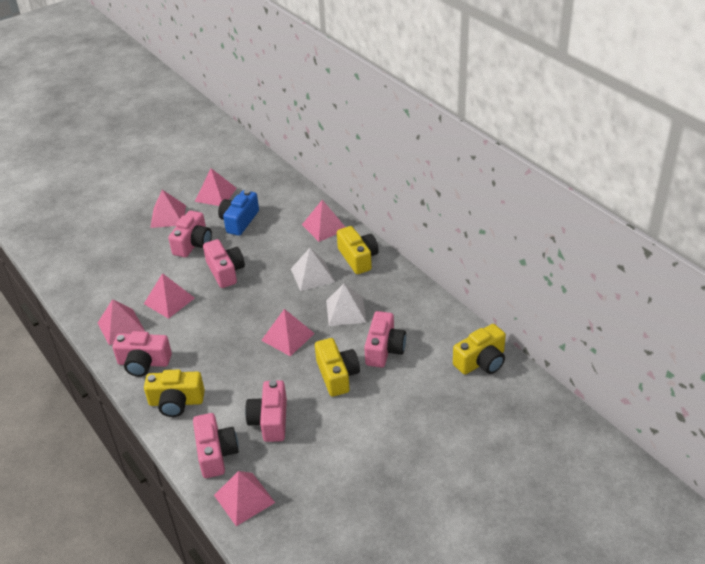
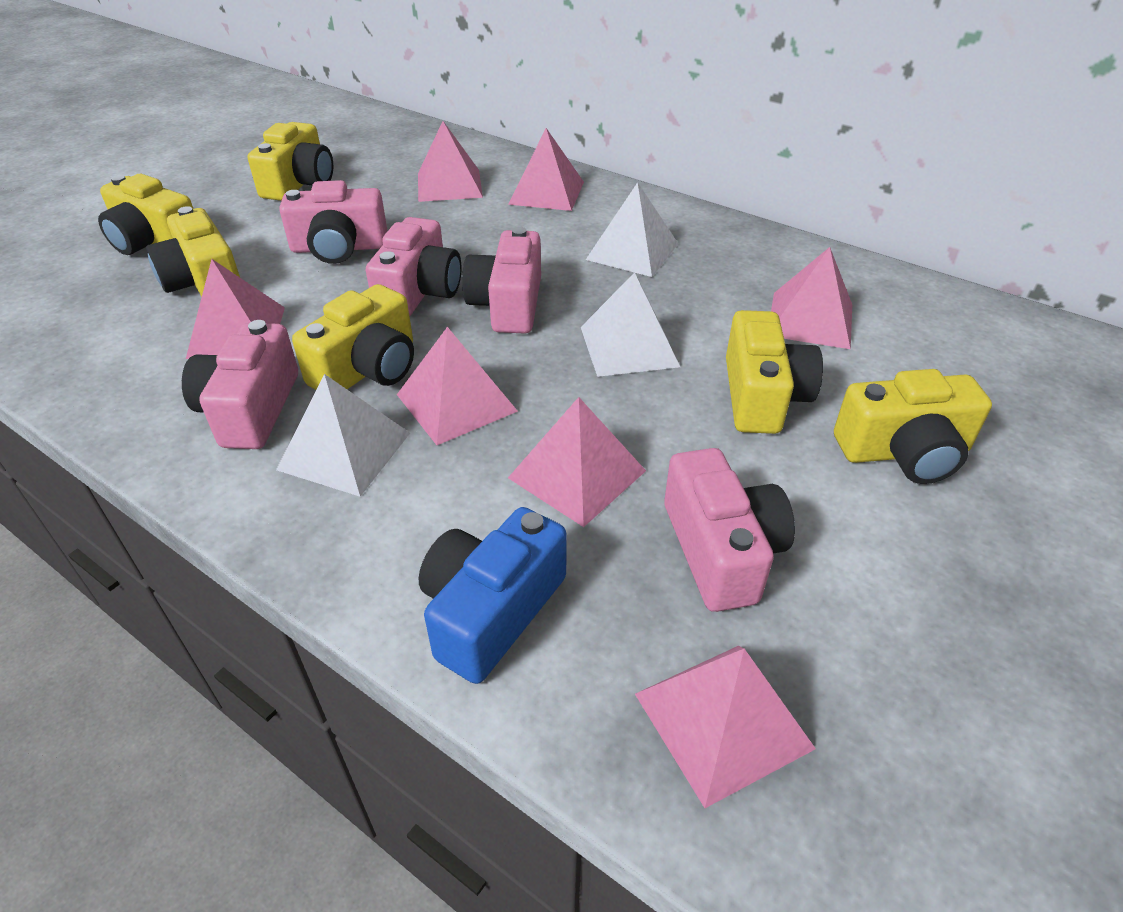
pink camera: 6 -> 5
white pyramid: 2 -> 3
yellow camera: 4 -> 6

